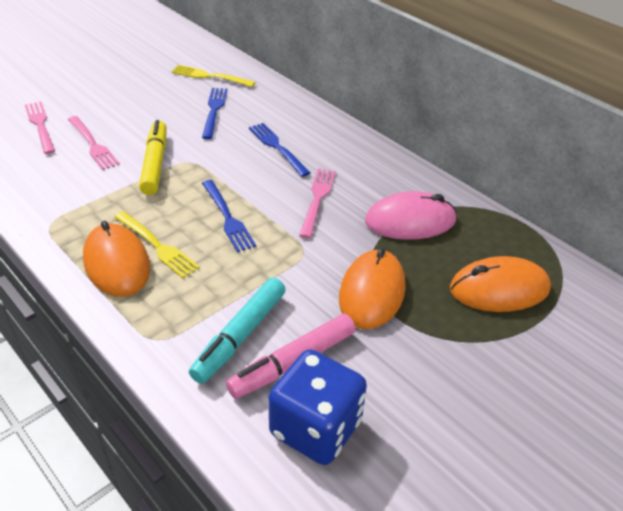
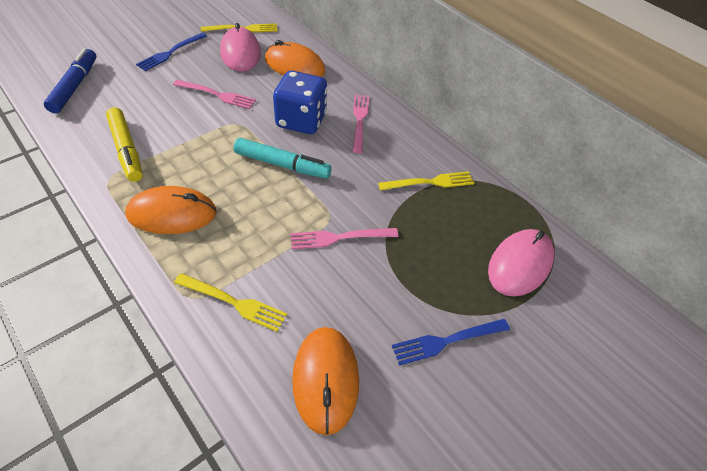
blue fork: 3 -> 2
blue marker: 0 -> 1
pink marker: 1 -> 0
pink mouse: 1 -> 2
yellow fork: 2 -> 3

